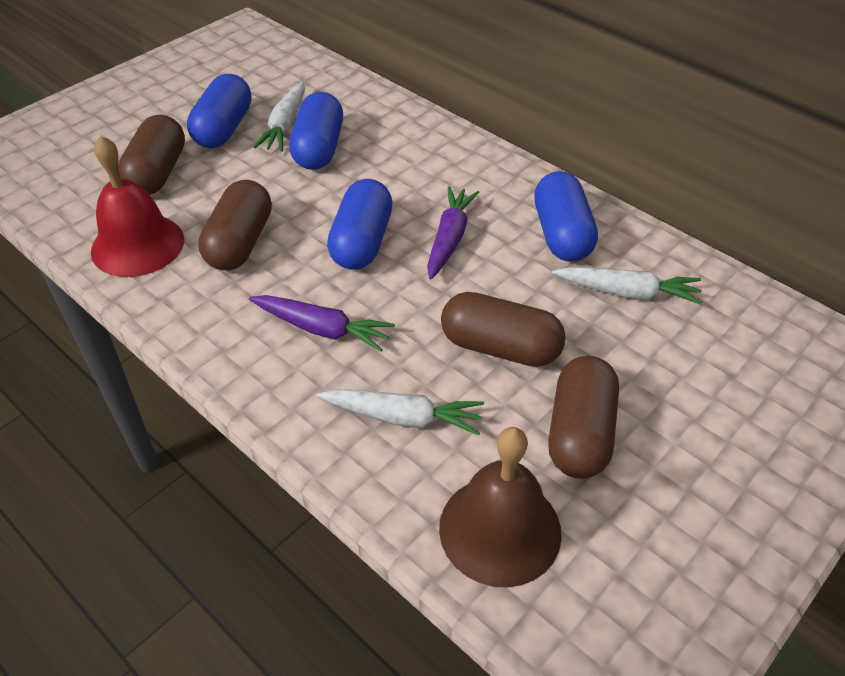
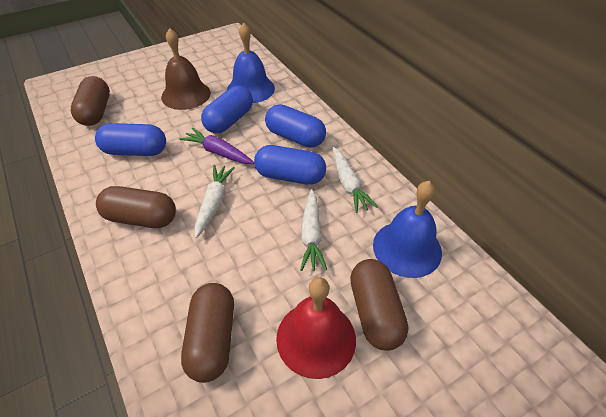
blue bell: 0 -> 2
purple carrot: 2 -> 1

